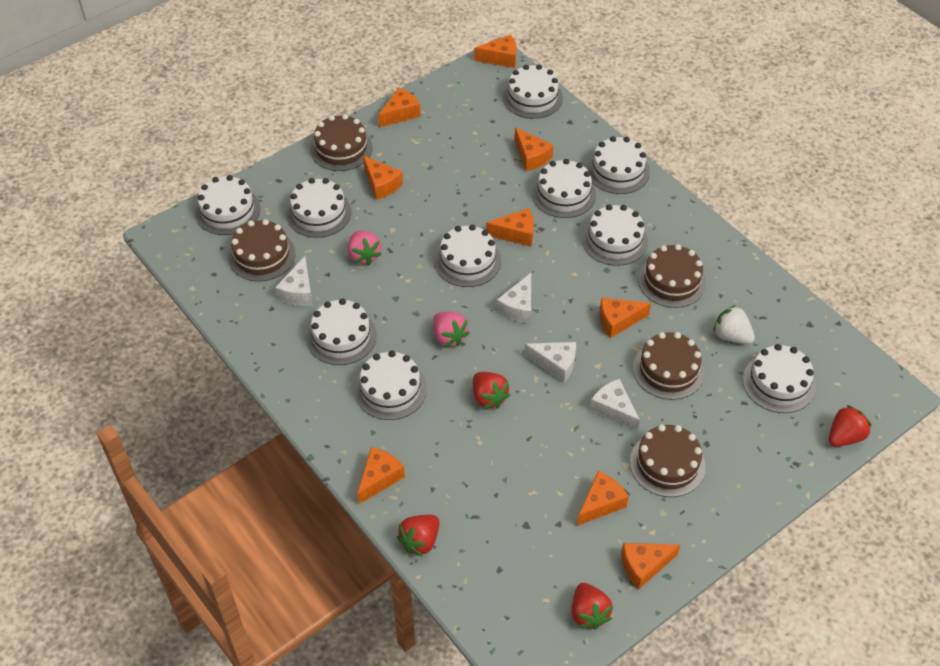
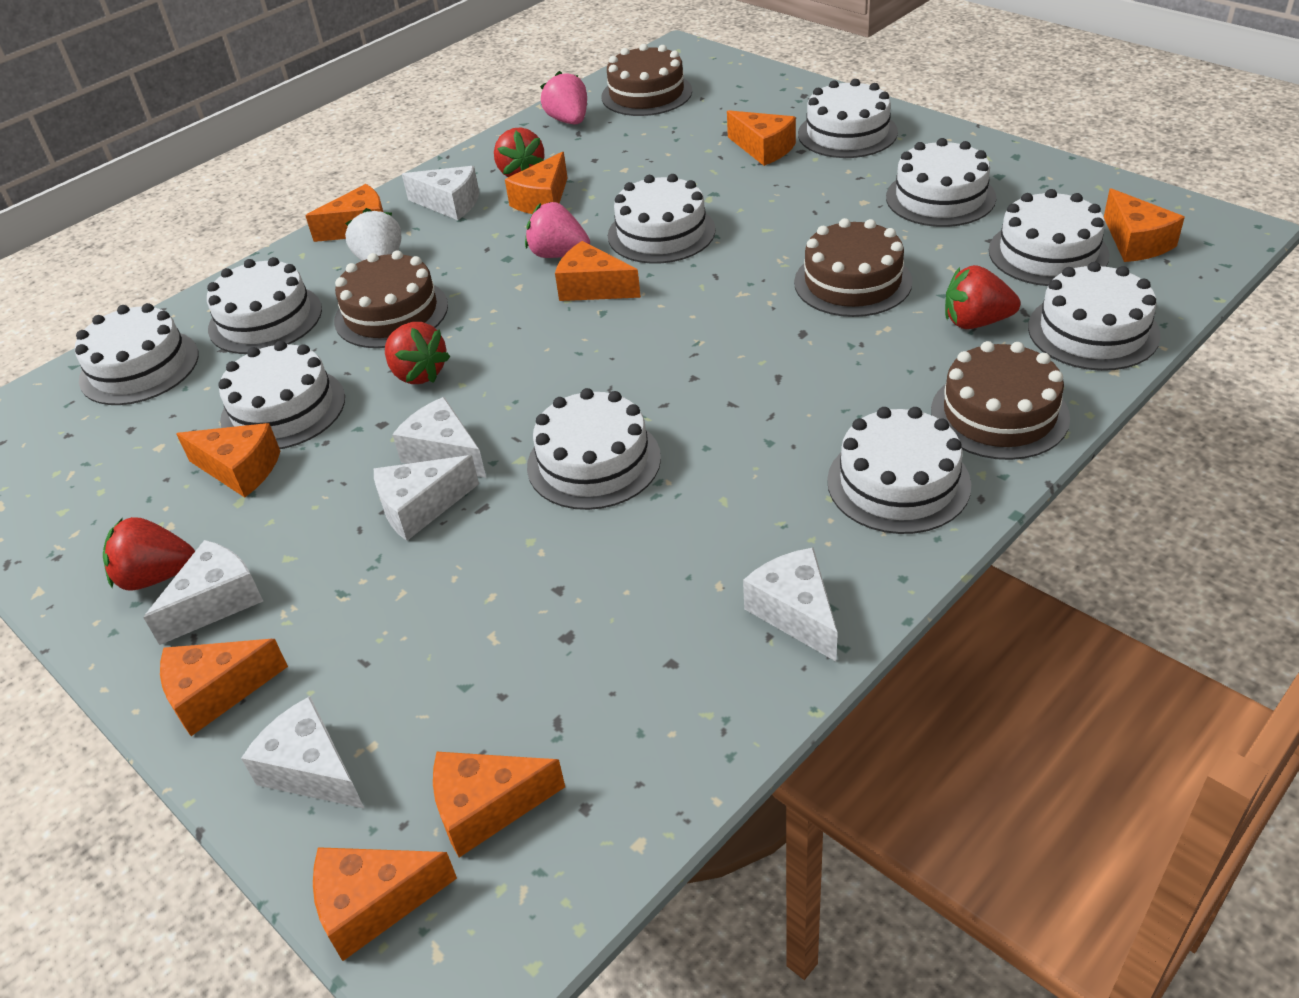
brown cake: 5 -> 4
white cheese: 4 -> 6

